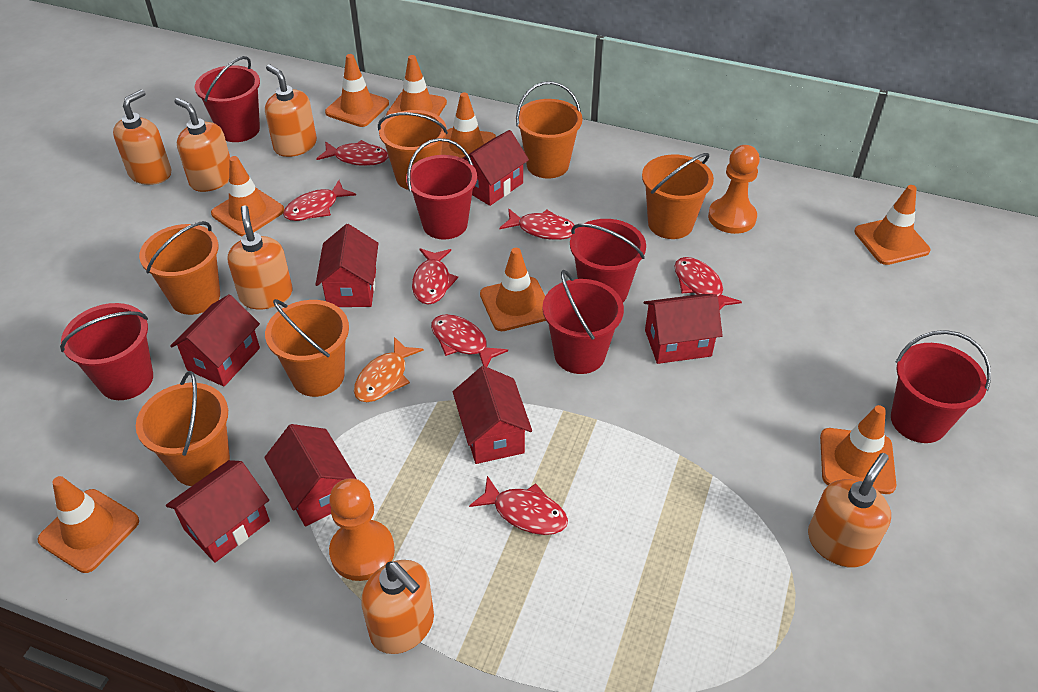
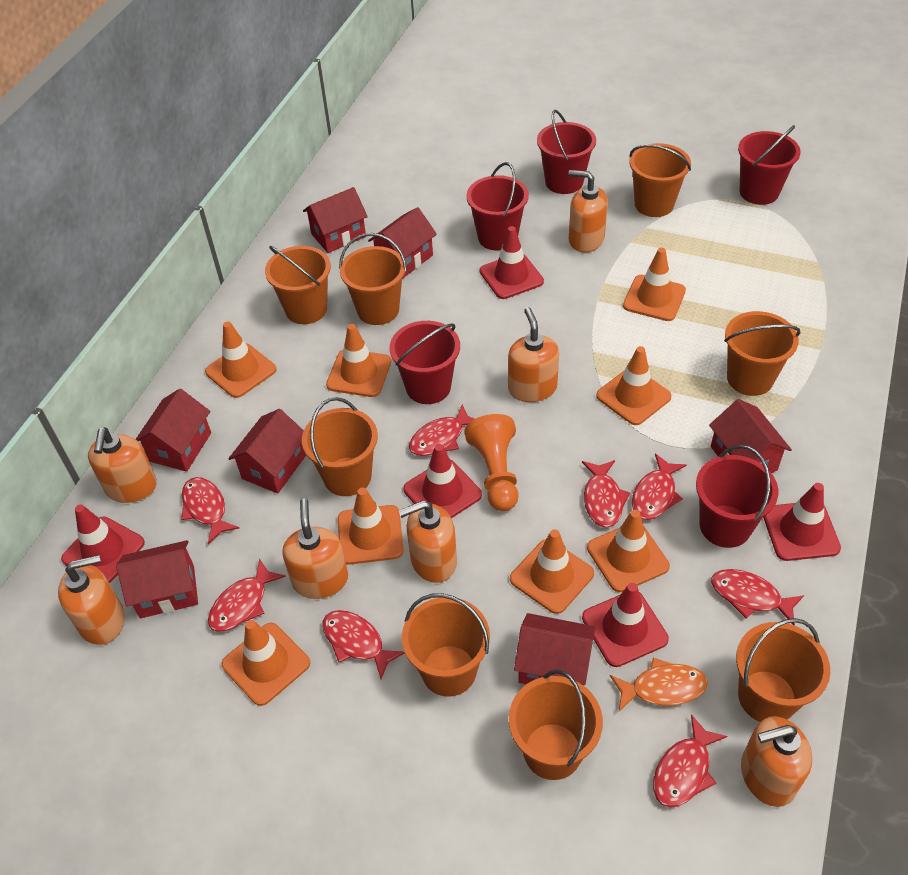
orange bucket: 6 -> 8
orange pawn: 2 -> 1
orange soap dispenser: 6 -> 7
red bucket: 6 -> 5
red fish: 7 -> 8
red traffic cone: 0 -> 5

